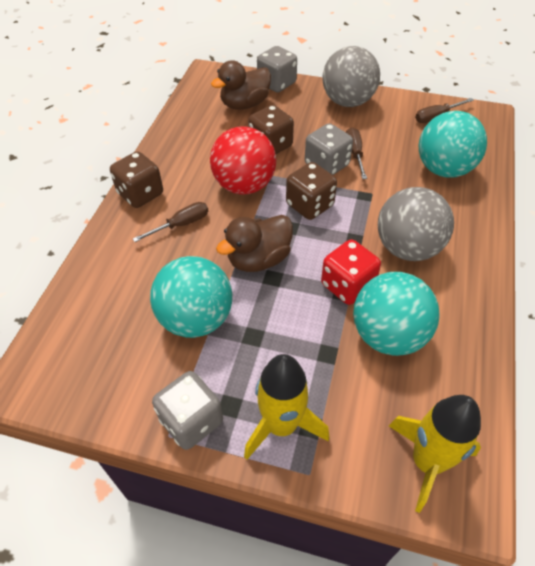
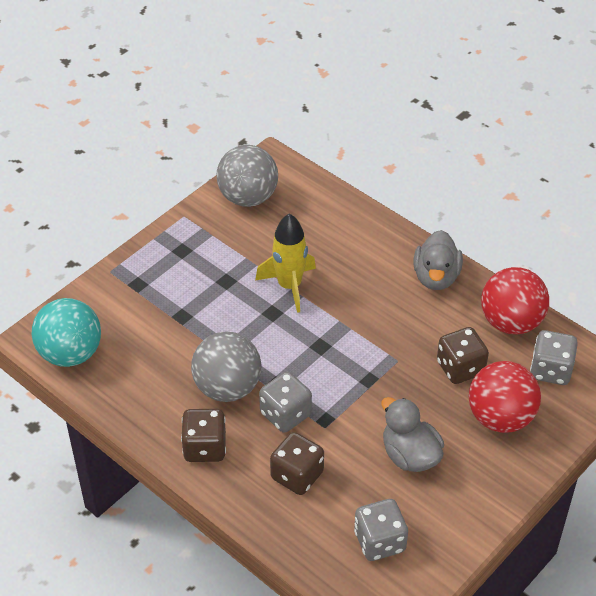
brown duck: 2 -> 0
brown screwdriver: 3 -> 0
grey duck: 0 -> 2
red ball: 1 -> 2
red dice: 1 -> 0
turquoise ball: 3 -> 1
yellow rocket: 2 -> 1

